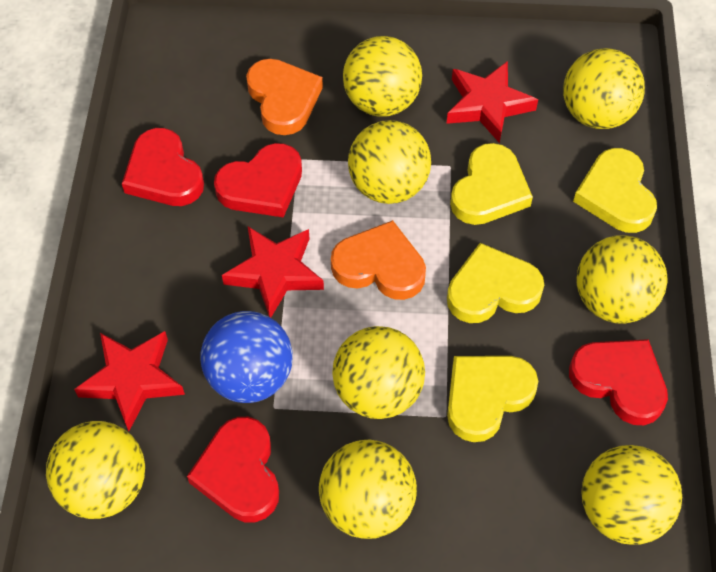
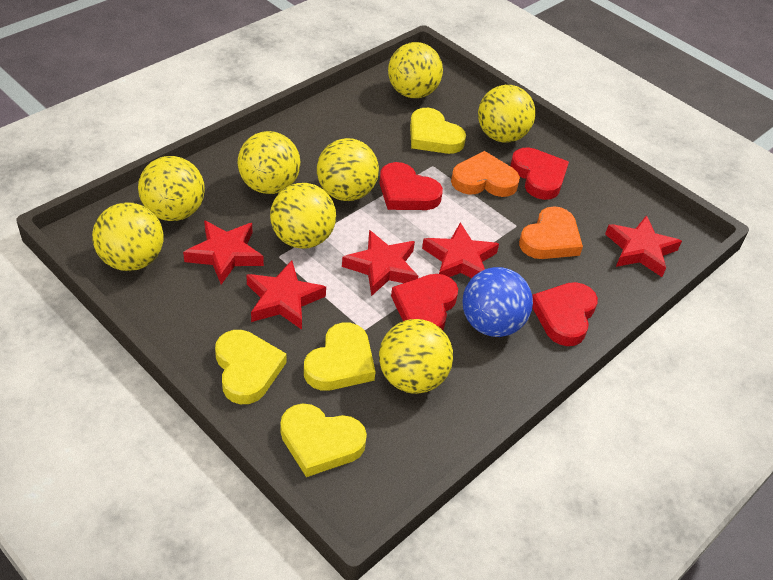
red star: 3 -> 5

